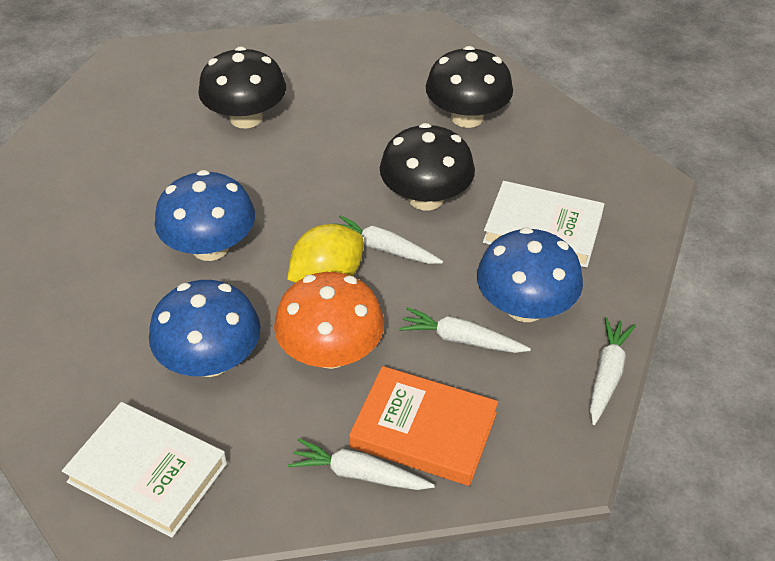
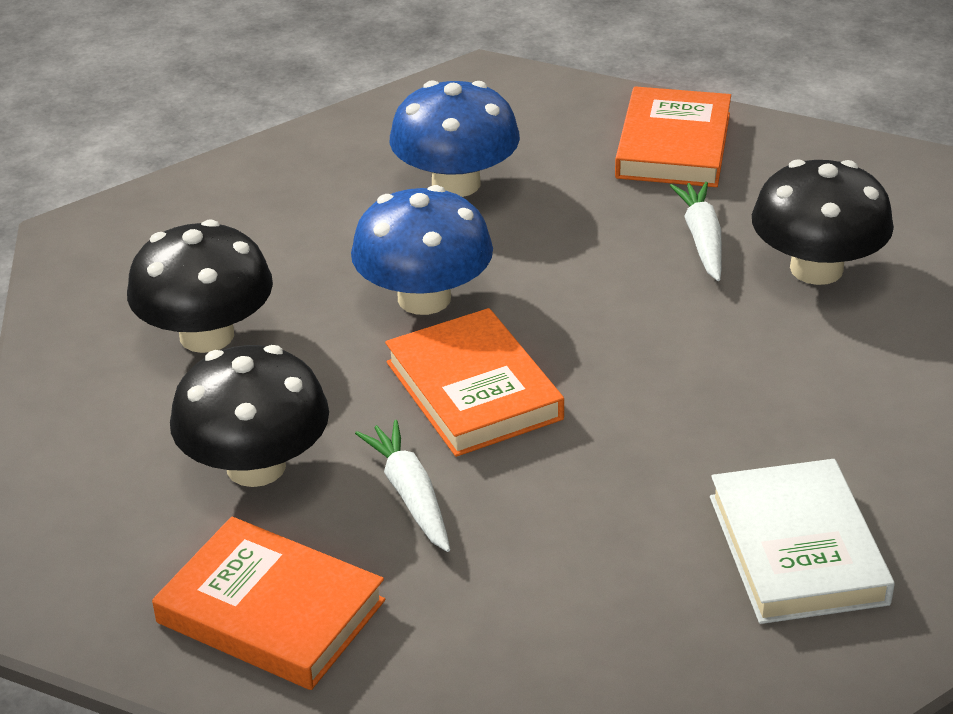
blue mushroom: 3 -> 2
orange book: 1 -> 3
orange mushroom: 1 -> 0
white book: 2 -> 1
white carrot: 4 -> 2
yellow lemon: 1 -> 0

